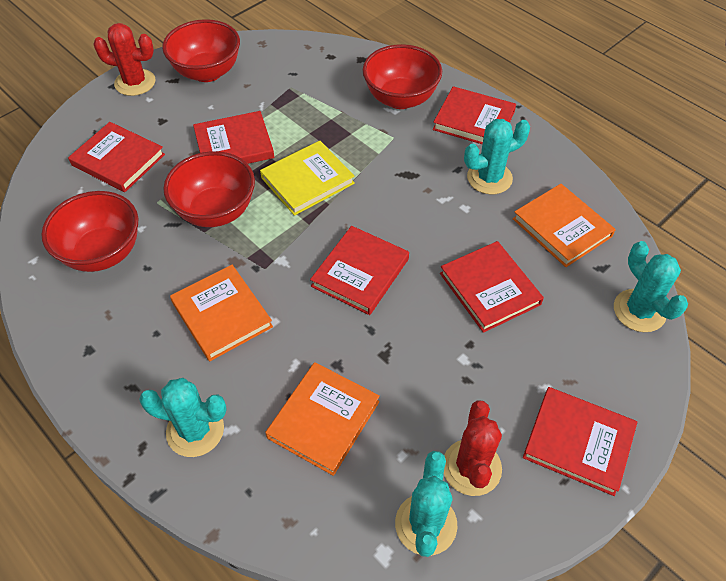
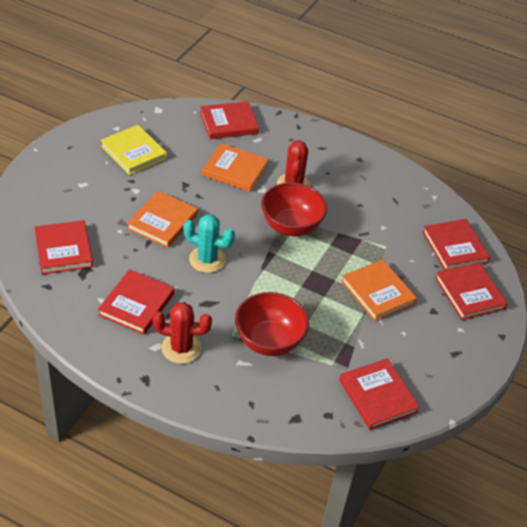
red bowl: 4 -> 2
turquoise cactus: 4 -> 1

